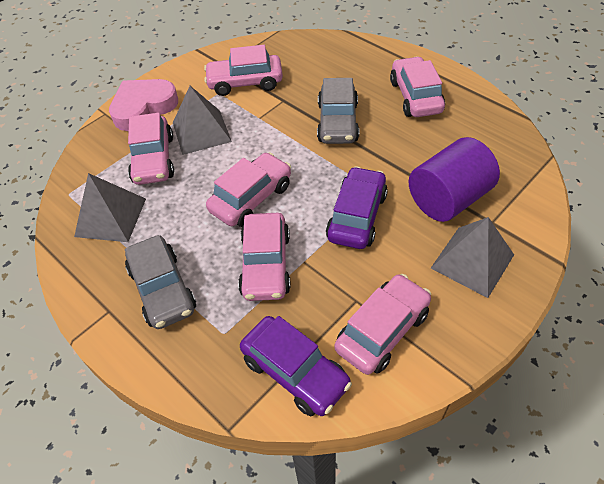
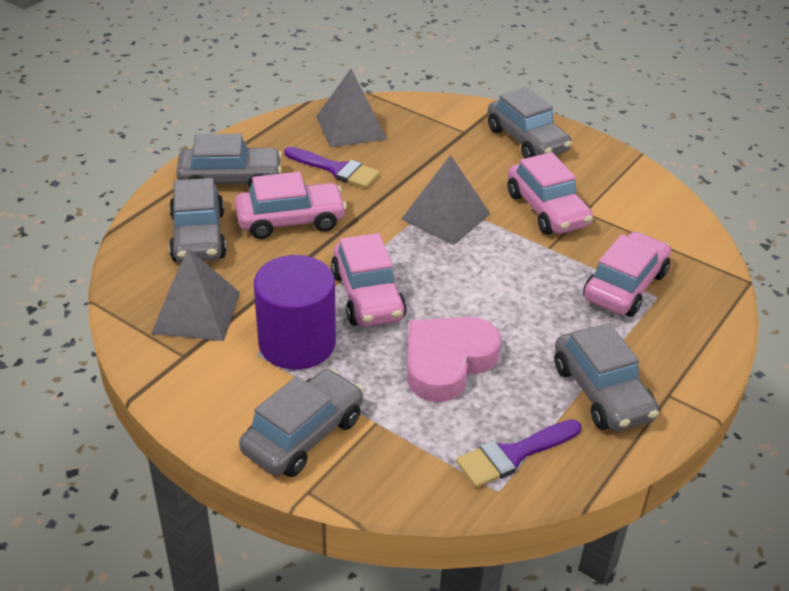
grey car: 2 -> 5
pink car: 6 -> 4
purple brush: 0 -> 2
purple car: 2 -> 0

